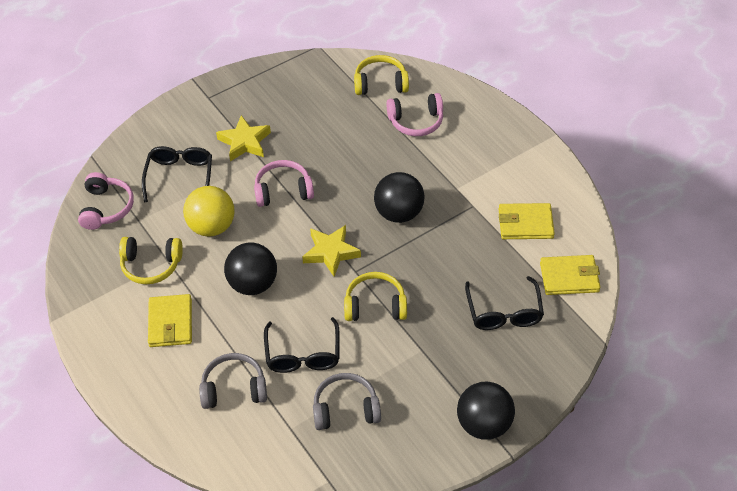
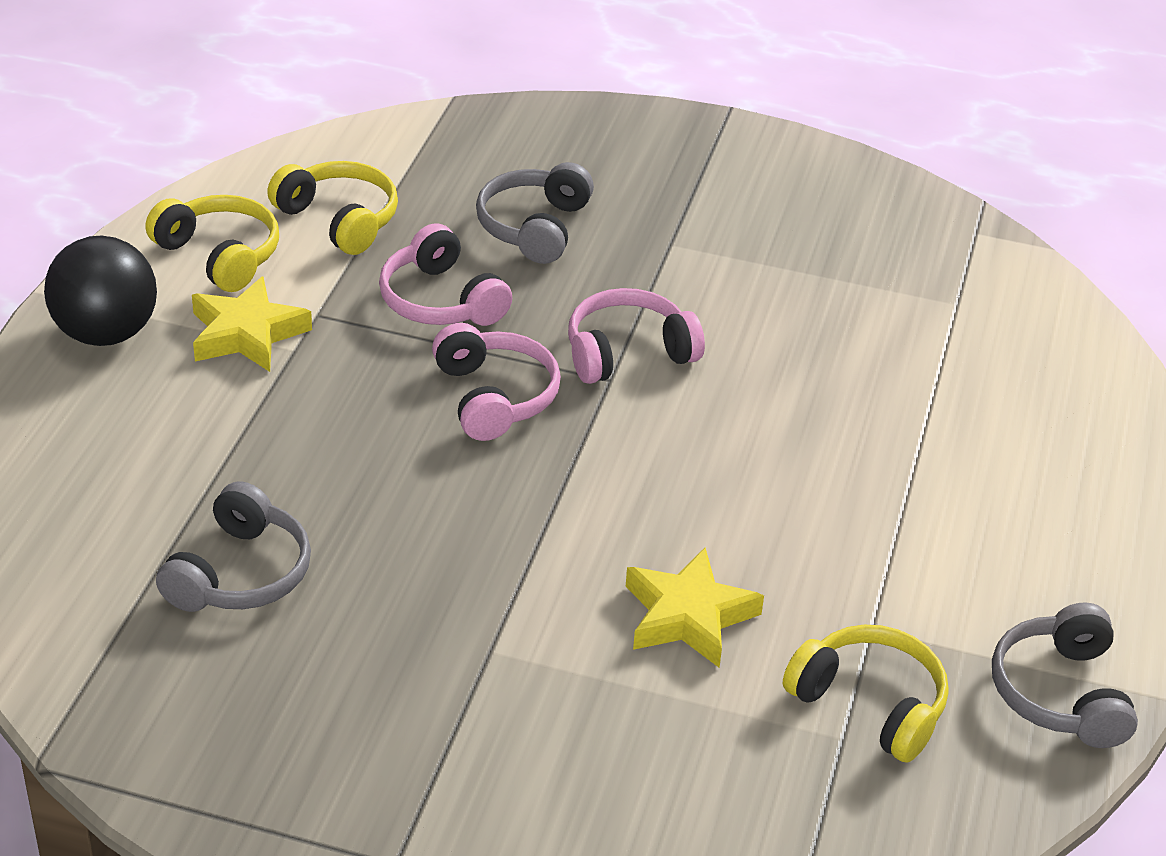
black ball: 3 -> 1
black glasses: 3 -> 0
grey headphones: 2 -> 3
yellow ball: 1 -> 0
yellow wallet: 3 -> 0

